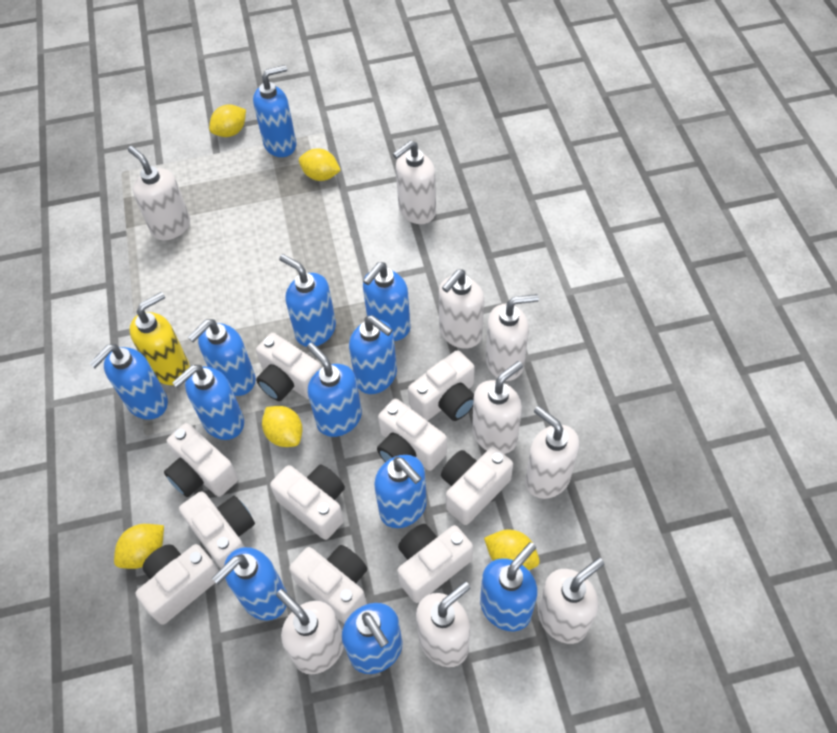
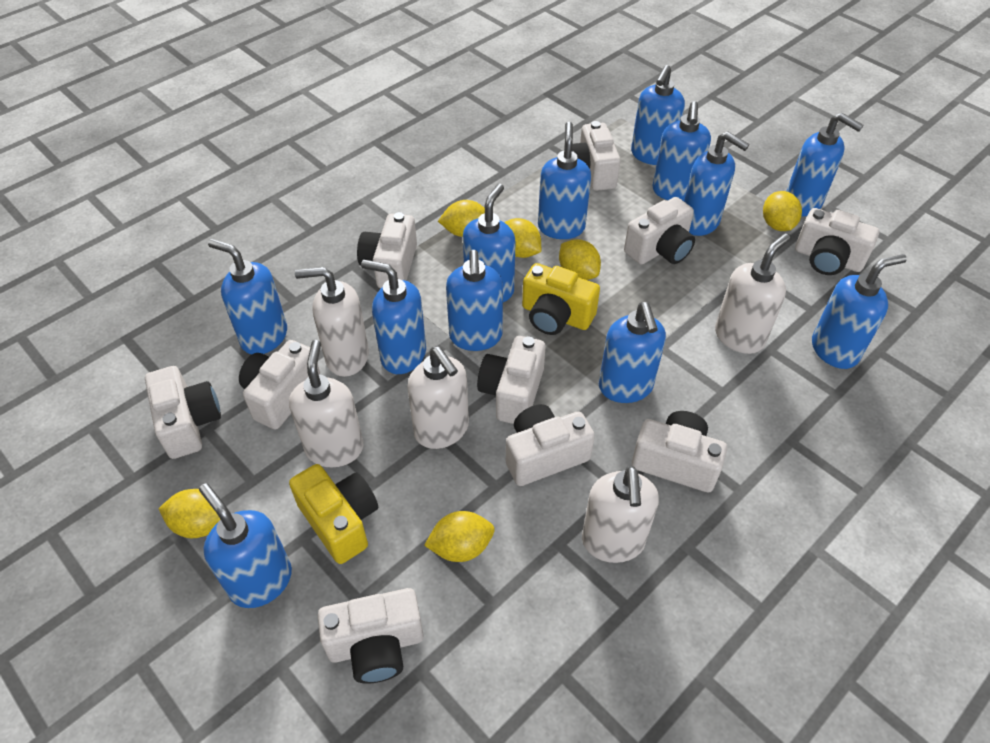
white soap dispenser: 9 -> 5
yellow camera: 0 -> 2
yellow lemon: 5 -> 6
yellow soap dispenser: 1 -> 0

